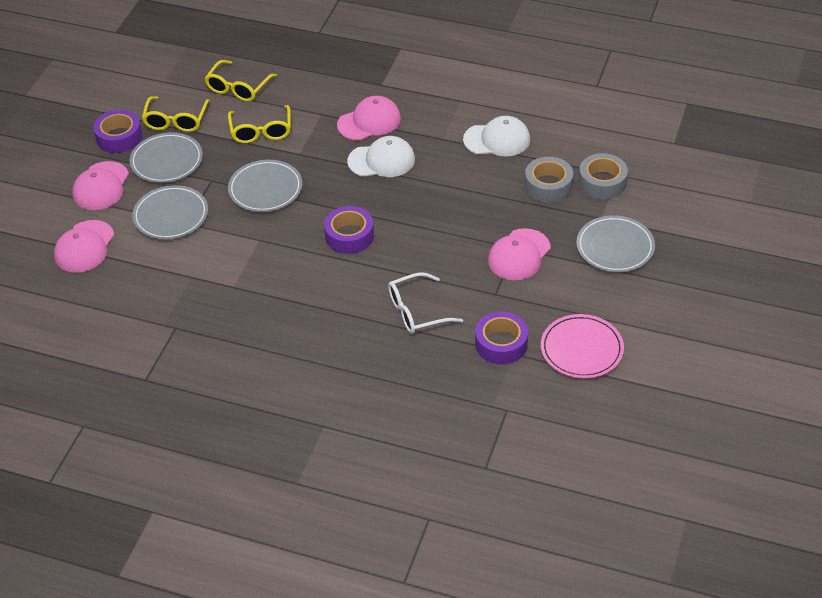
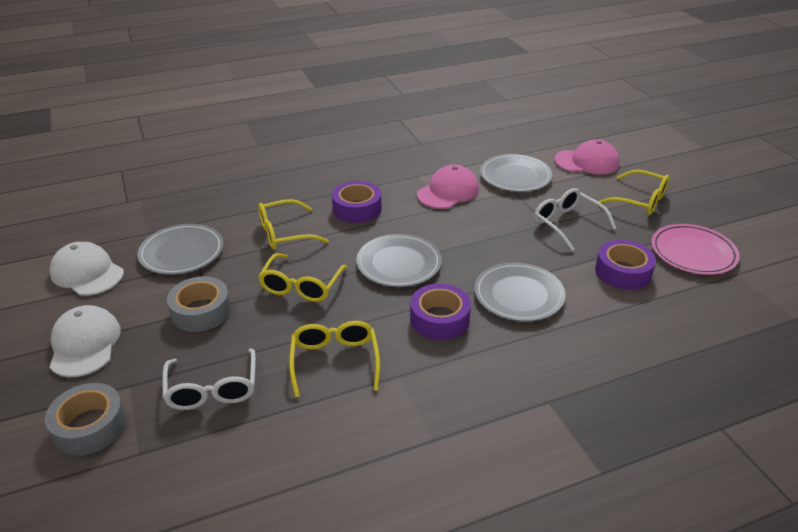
pink cap: 4 -> 2
white glasses: 1 -> 2
yellow glasses: 3 -> 4

